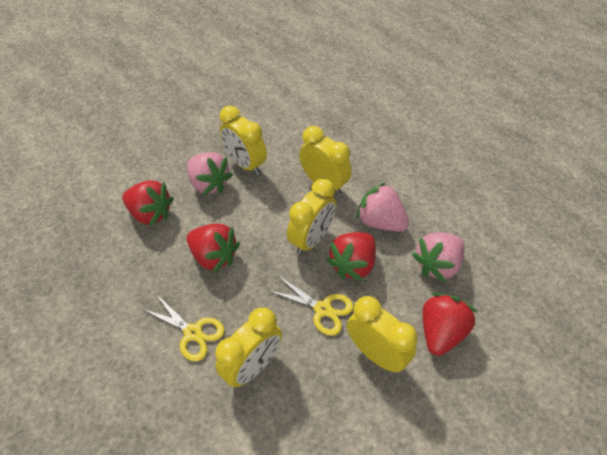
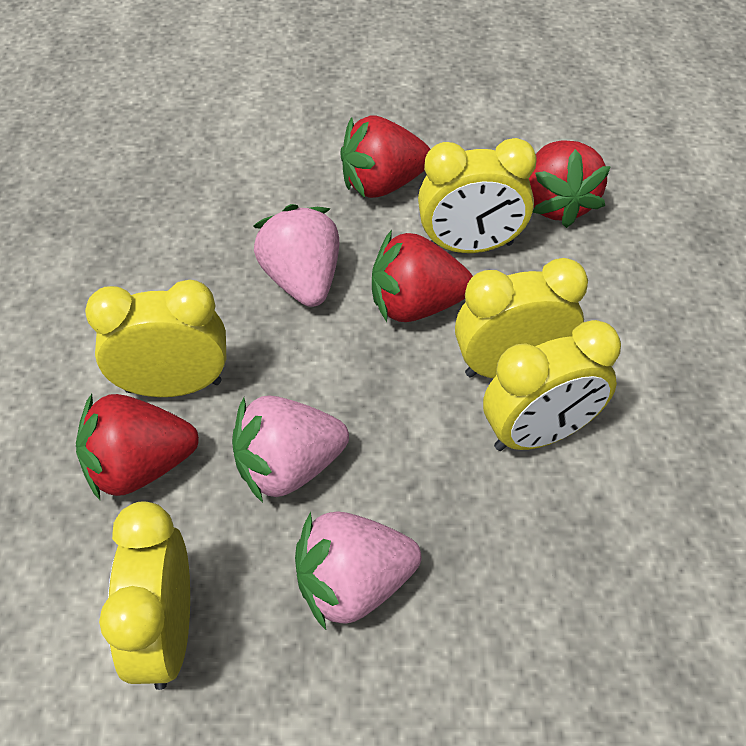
yellow scissors: 2 -> 0

